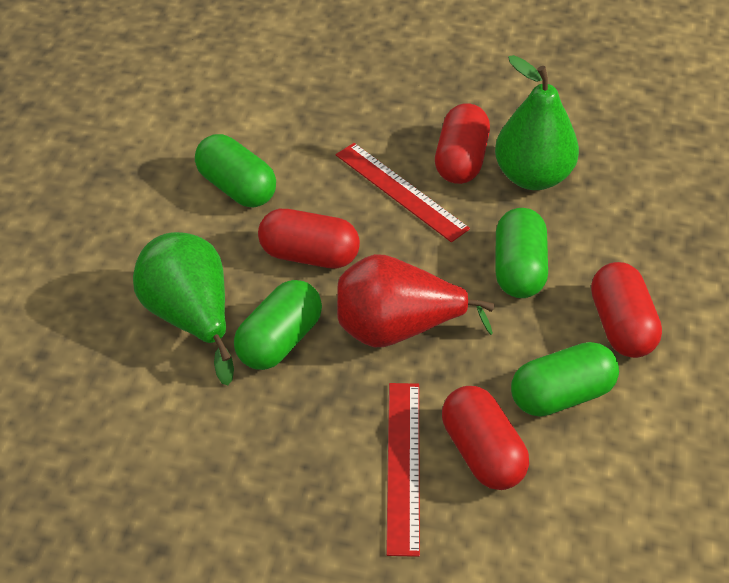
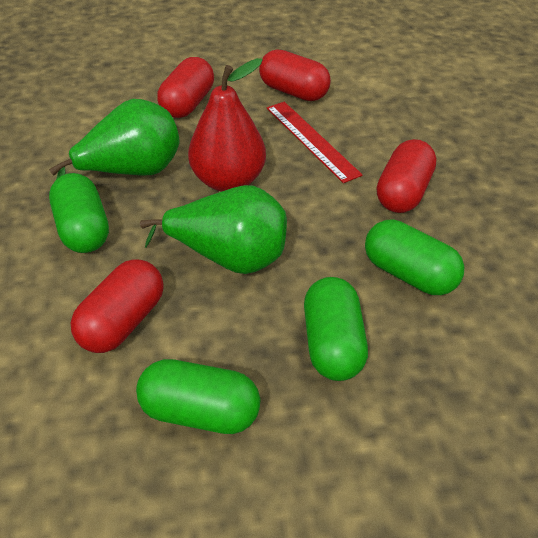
red ruler: 2 -> 1

